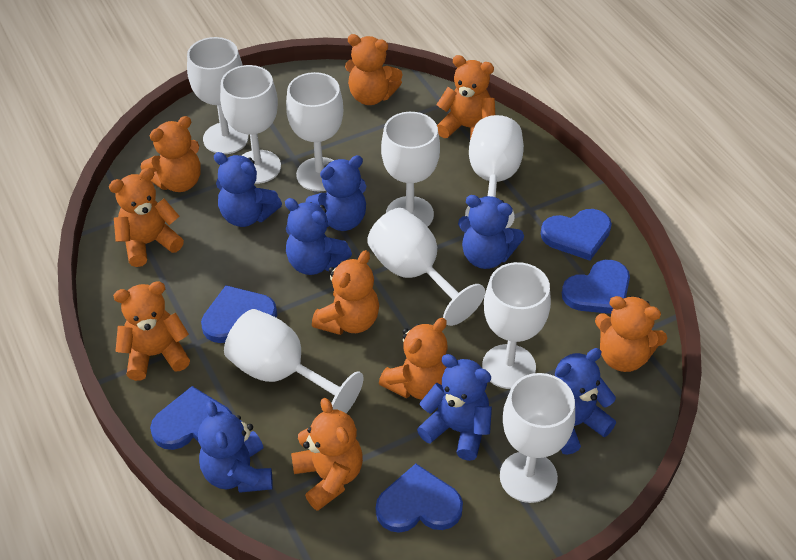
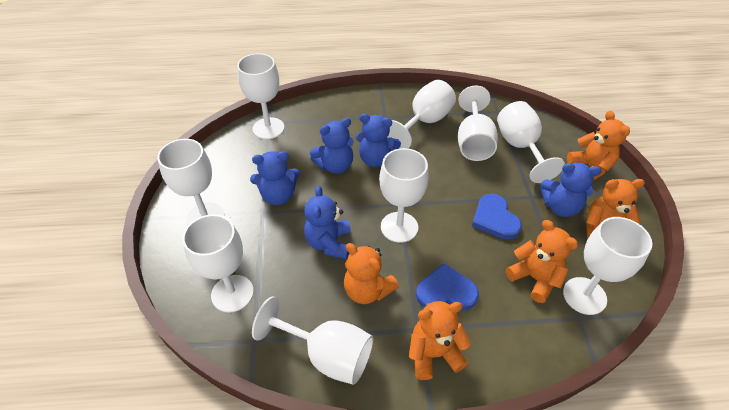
blue heart: 5 -> 2
blue teddy bear: 7 -> 5
orange teddy bear: 9 -> 5

